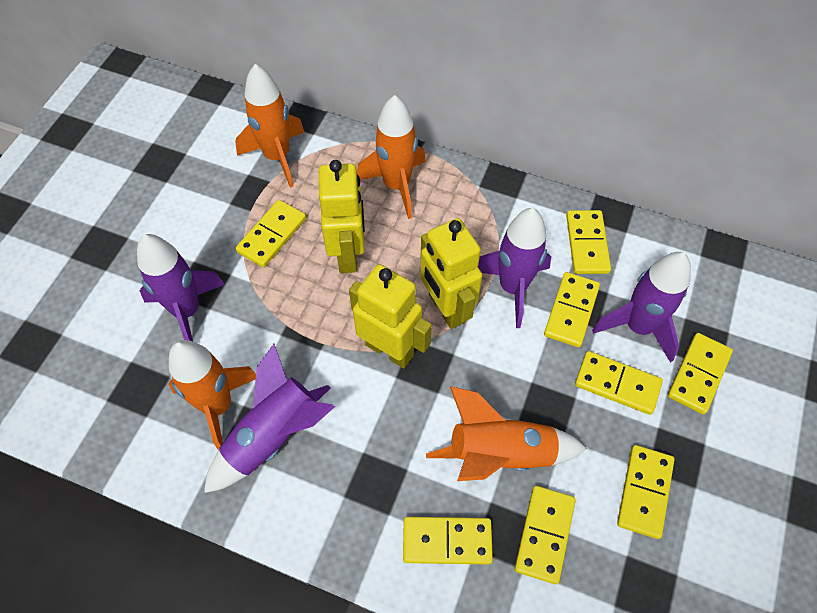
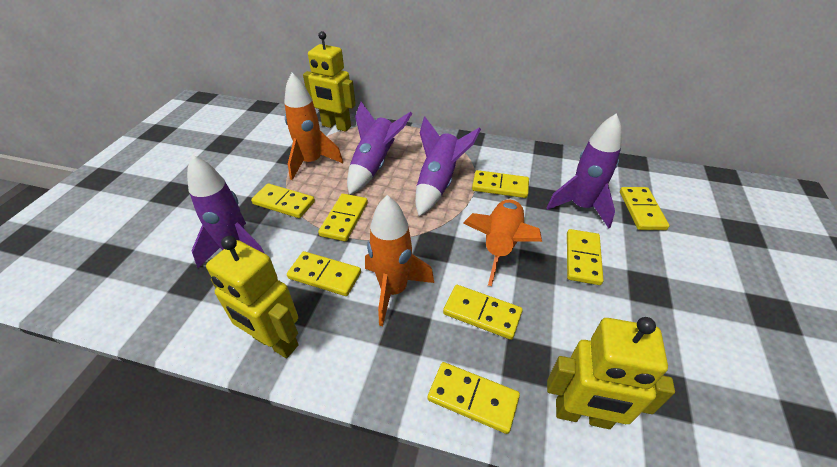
orange rocket: 4 -> 3

